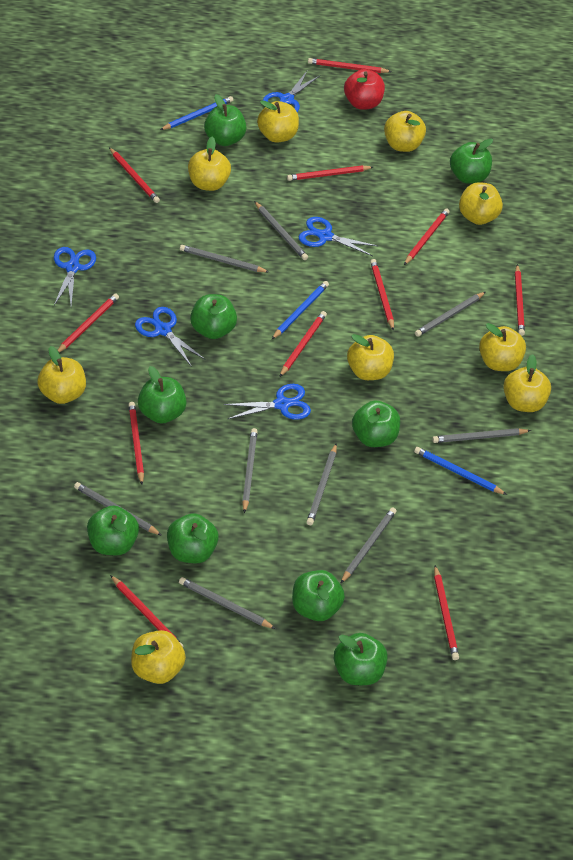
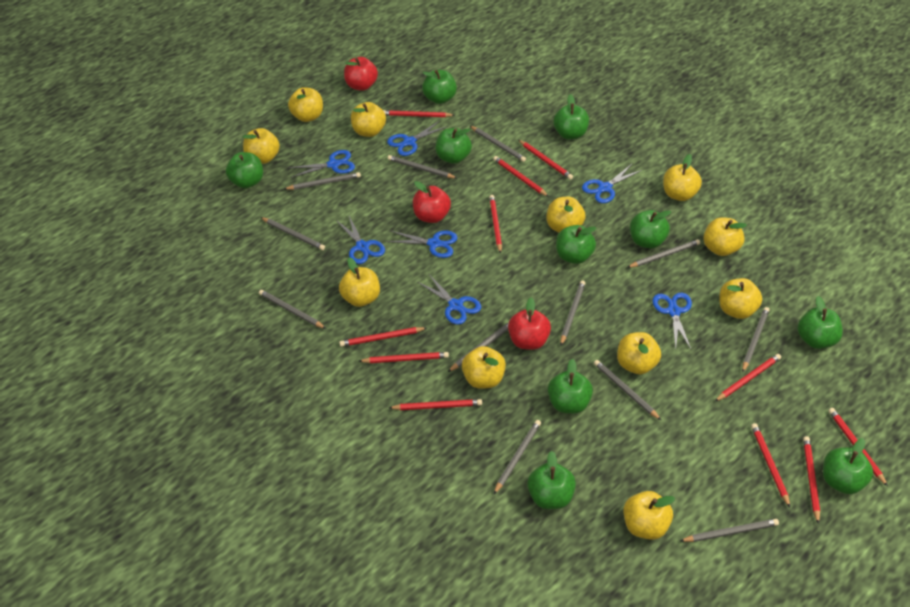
blue pencil: 3 -> 0
blue scissors: 5 -> 7
green apple: 9 -> 10
grey pencil: 9 -> 12
red apple: 1 -> 3
yellow apple: 9 -> 11

